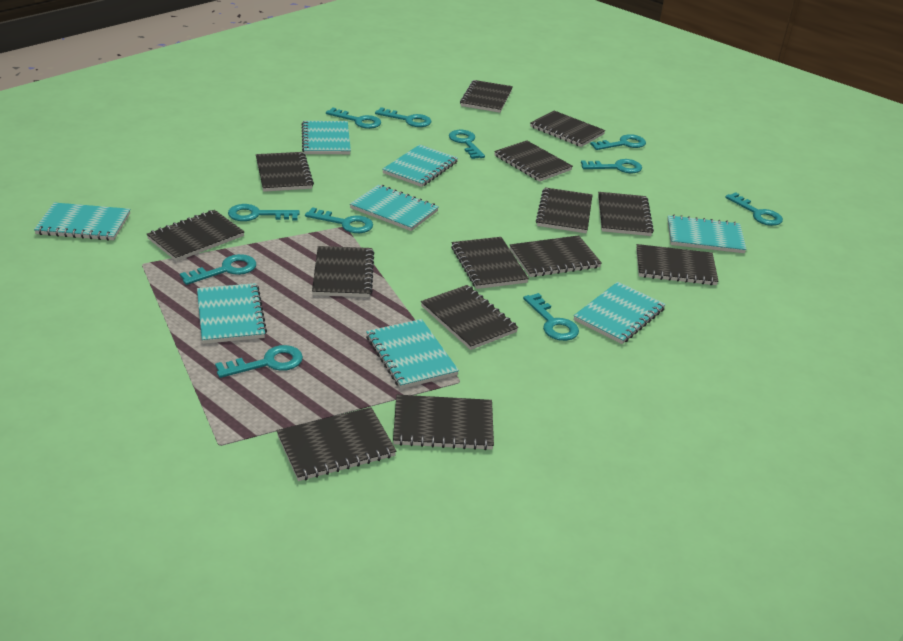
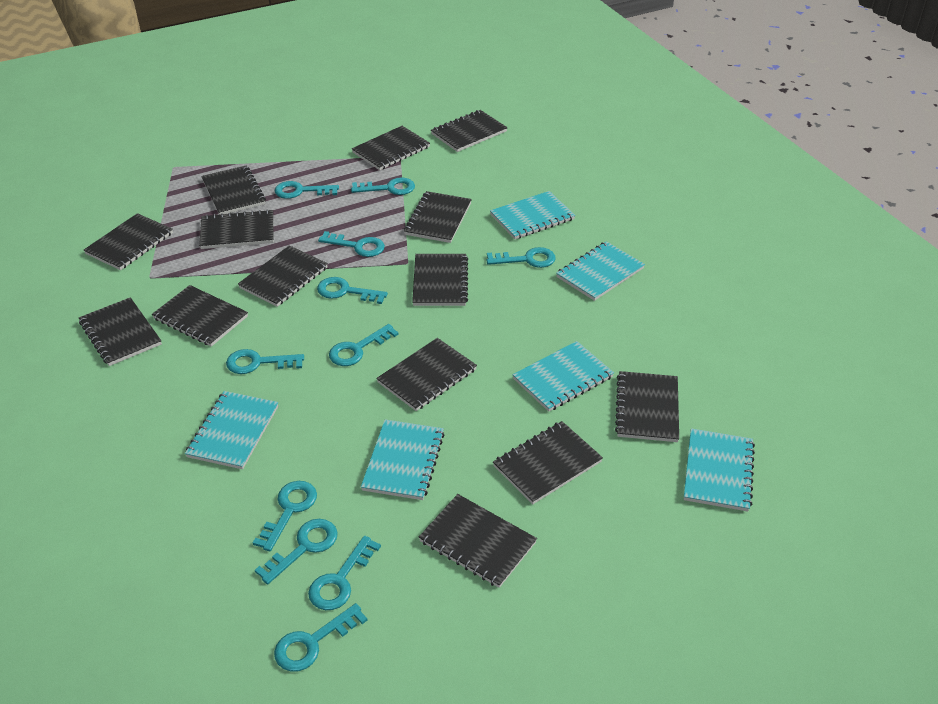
turquoise notebook: 8 -> 6

